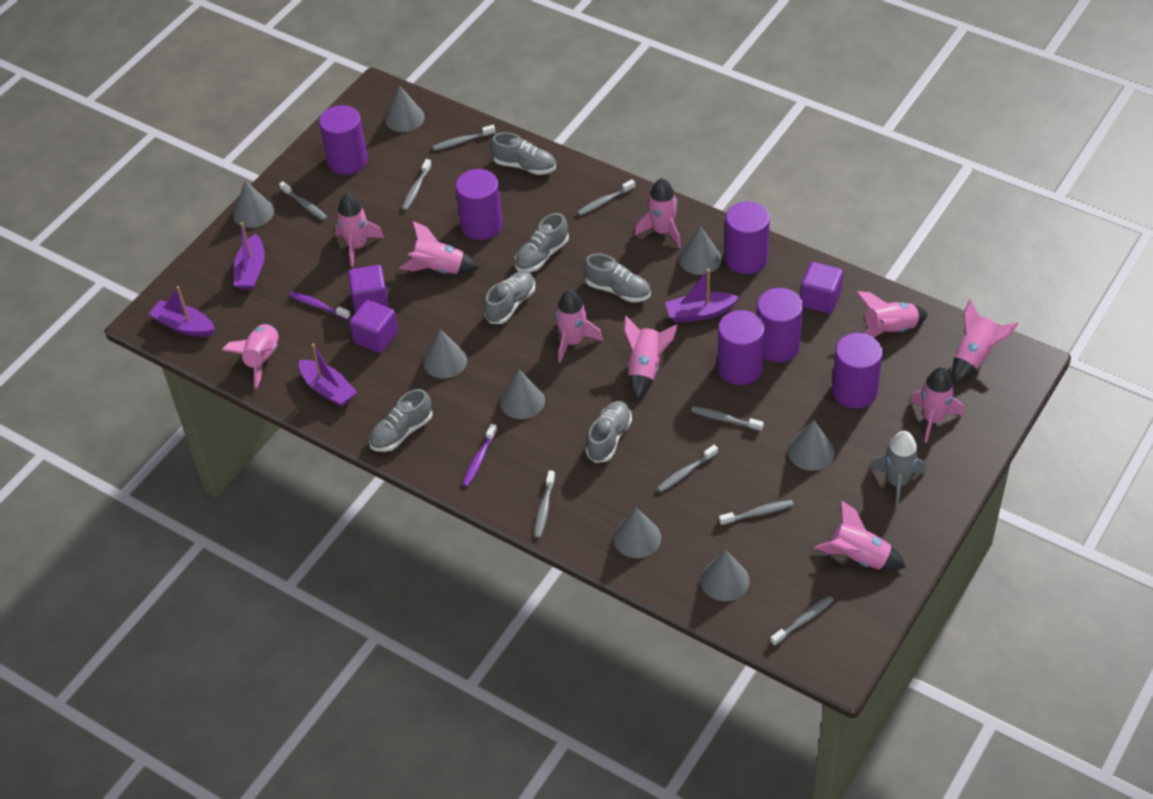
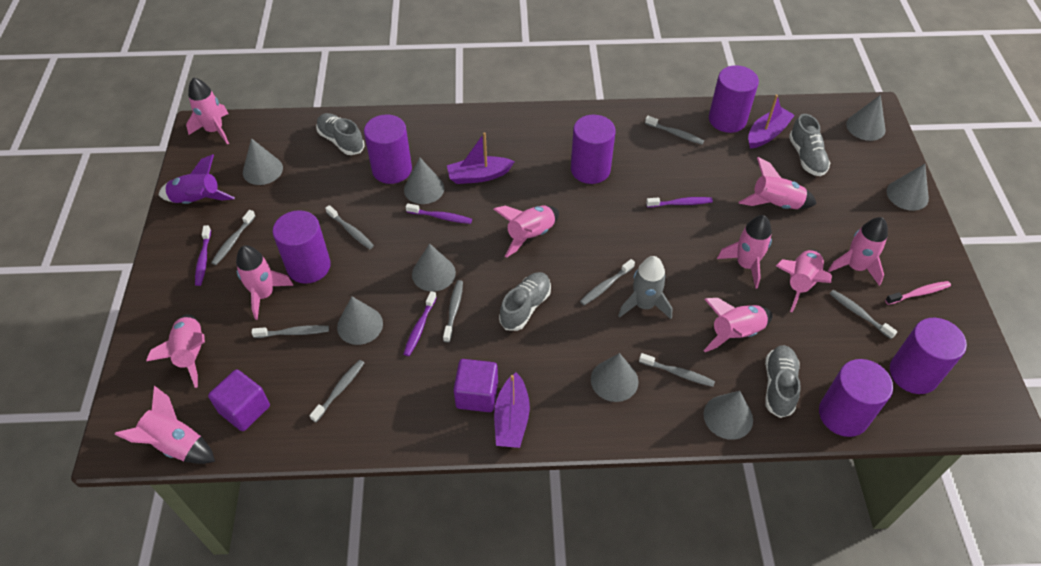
grey shoe: 6 -> 4
pink toothbrush: 0 -> 1
purple boat: 4 -> 3
purple cube: 3 -> 2
purple rocket: 0 -> 1
purple toothbrush: 2 -> 4

